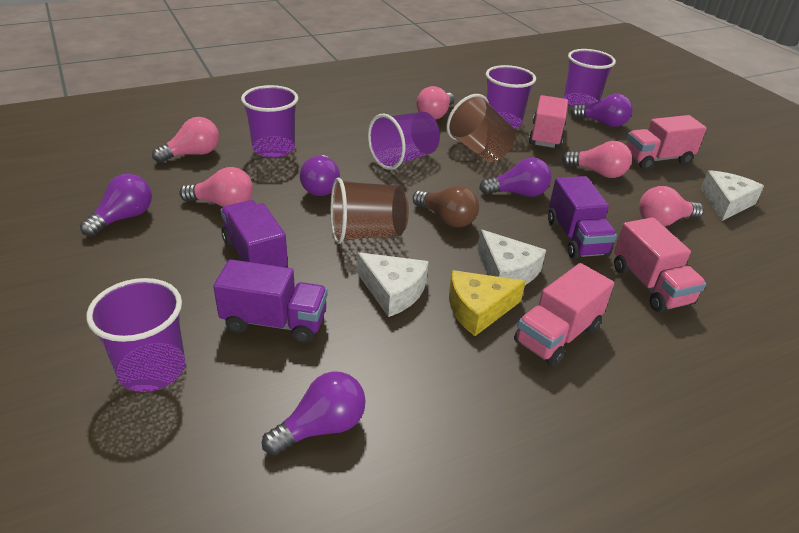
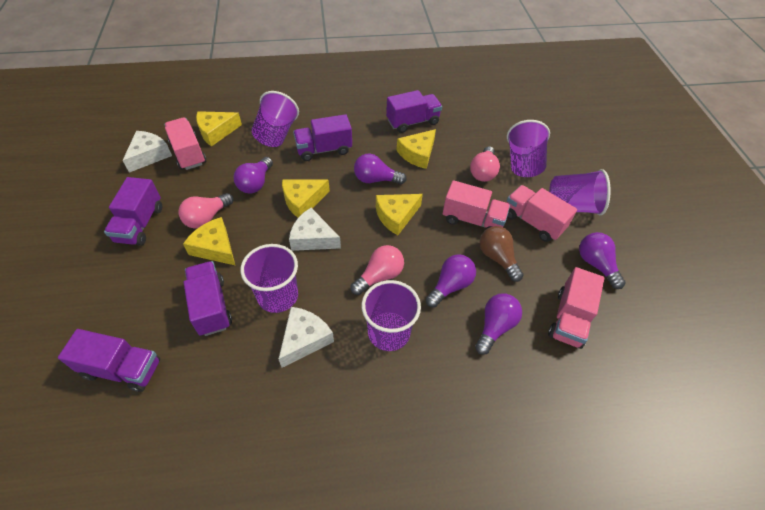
brown cup: 2 -> 0
pink light bulb: 5 -> 3
purple truck: 3 -> 5
yellow cheese: 1 -> 5

